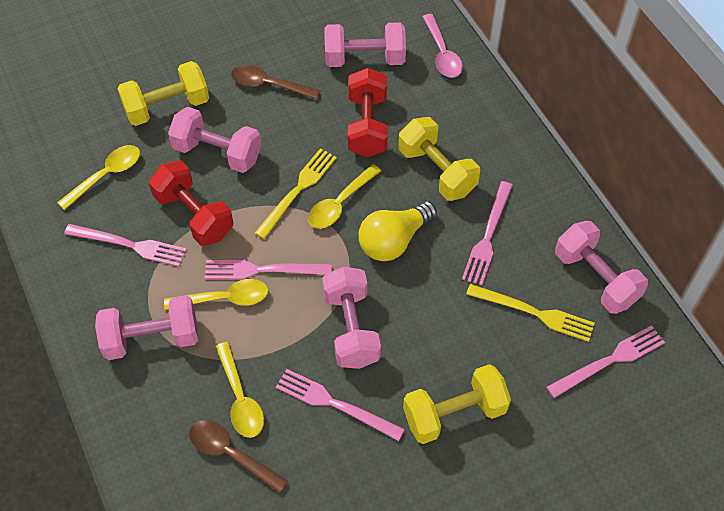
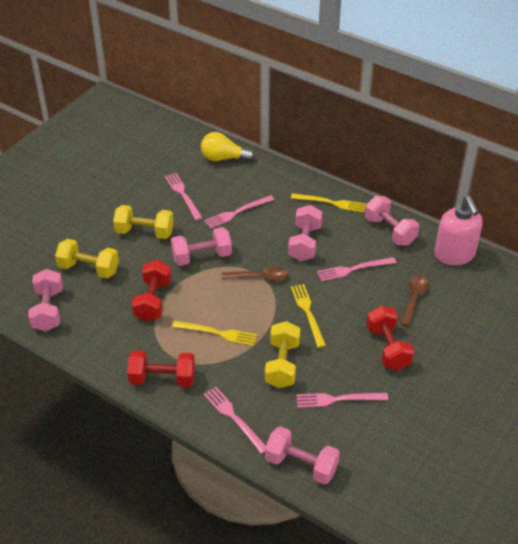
pink soap dispenser: 0 -> 1
pink spoon: 1 -> 0
red dumbbell: 2 -> 3
yellow fork: 2 -> 3
yellow spoon: 4 -> 0

